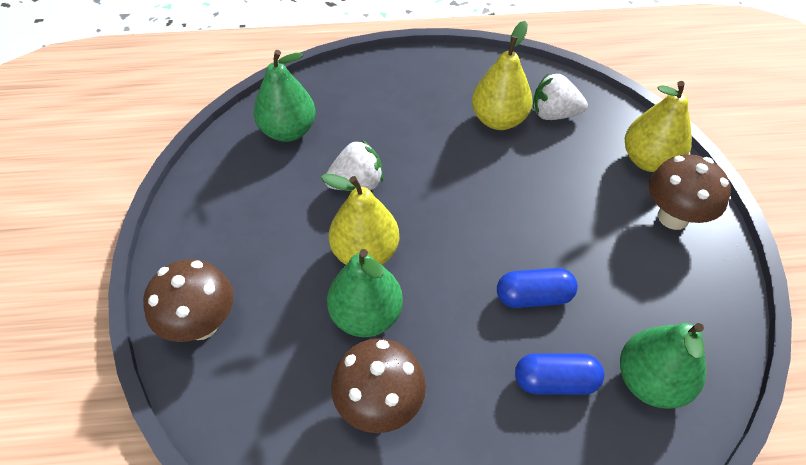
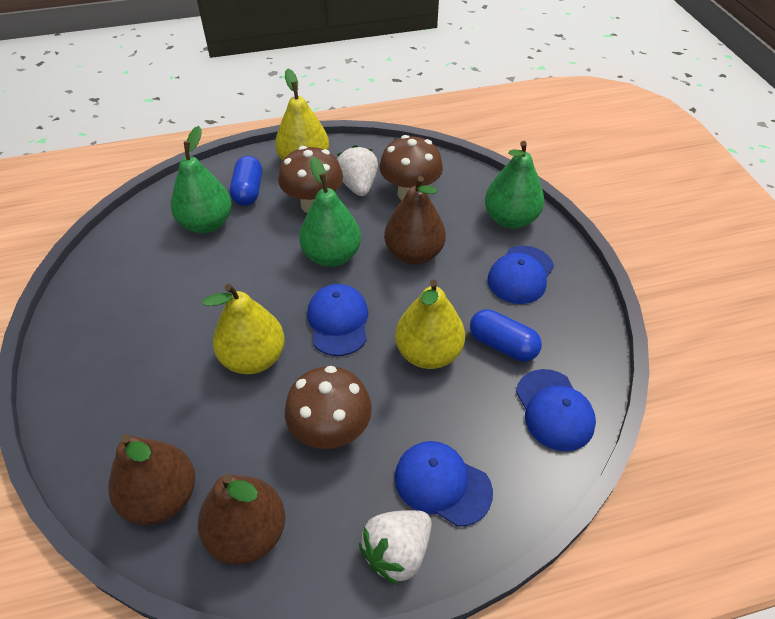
blue cap: 0 -> 4
brown pear: 0 -> 3

